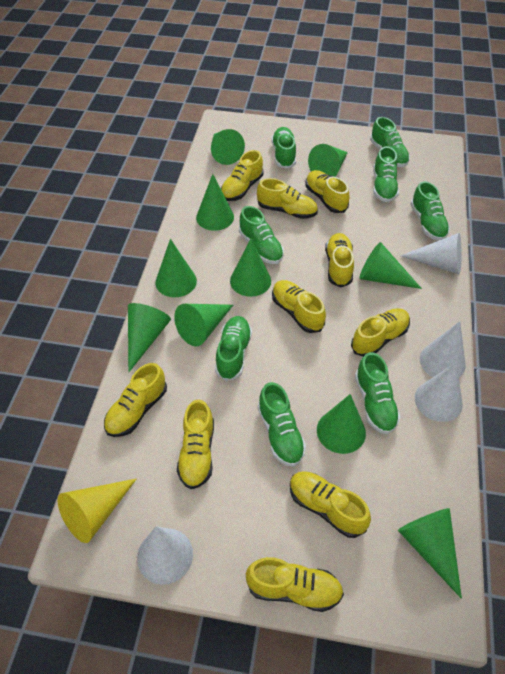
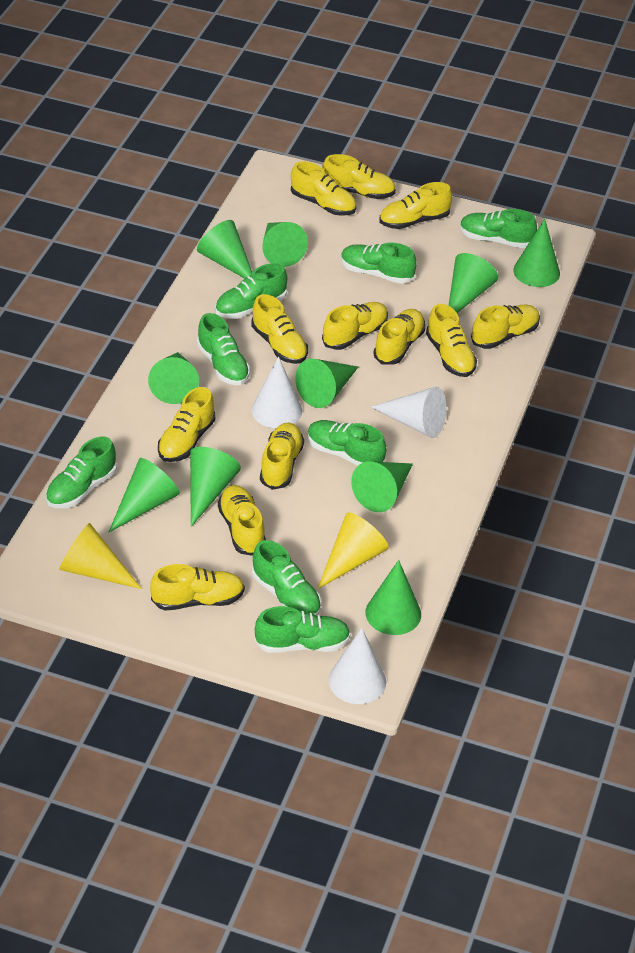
white cone: 4 -> 3
yellow cone: 1 -> 2
yellow shoe: 10 -> 12

